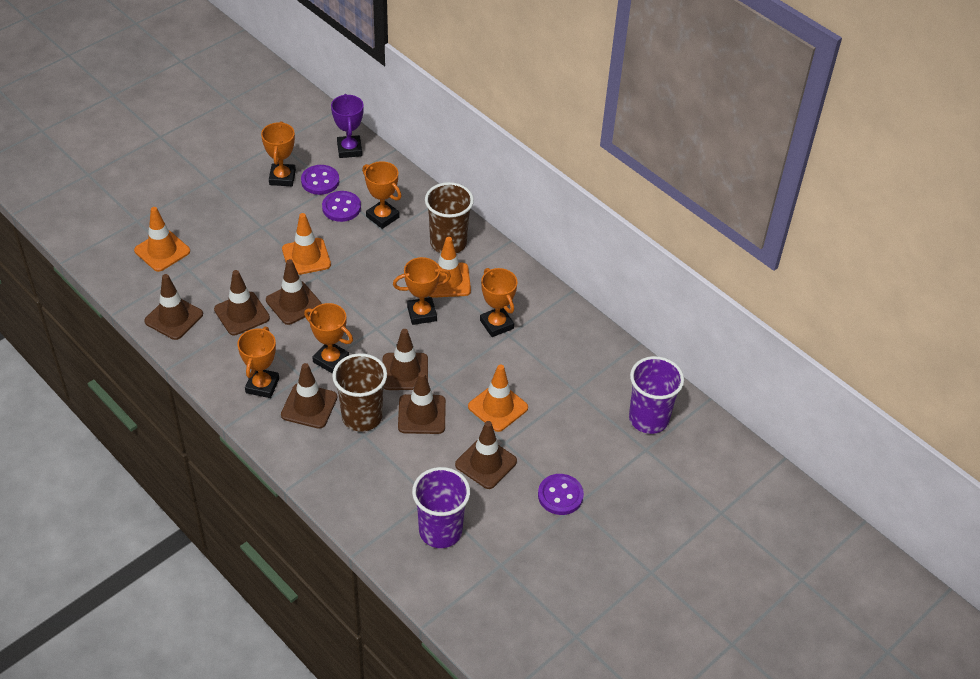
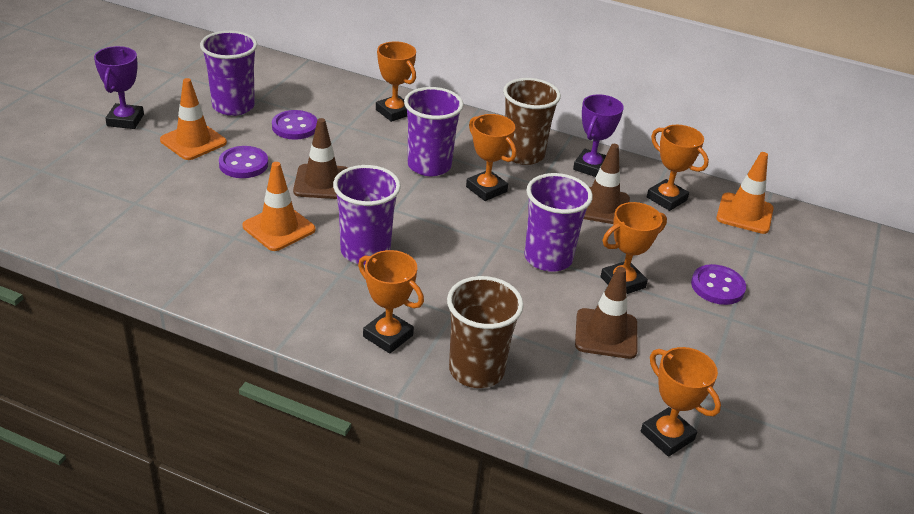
brown traffic cone: 7 -> 3
orange traffic cone: 4 -> 3
purple cup: 2 -> 4
purple trophy: 1 -> 2

